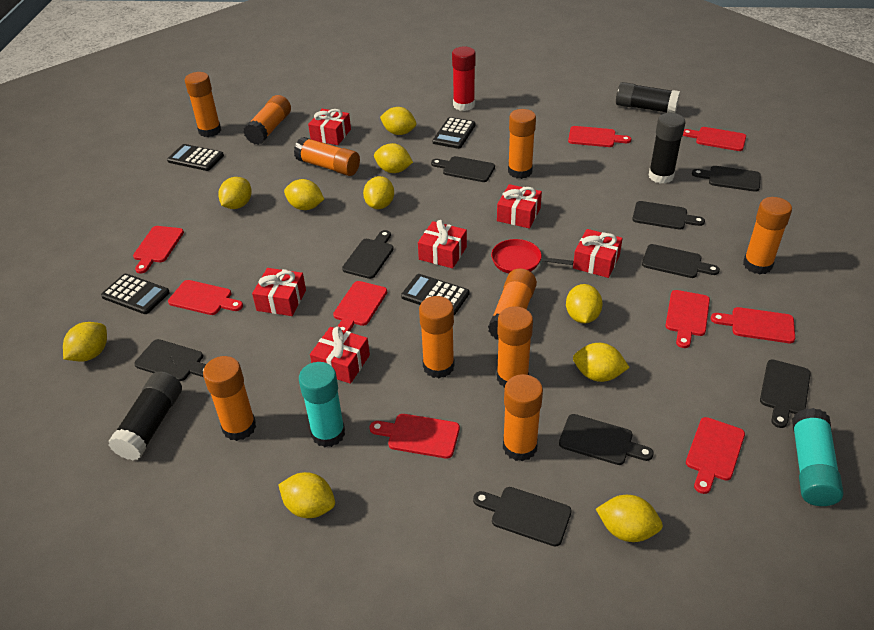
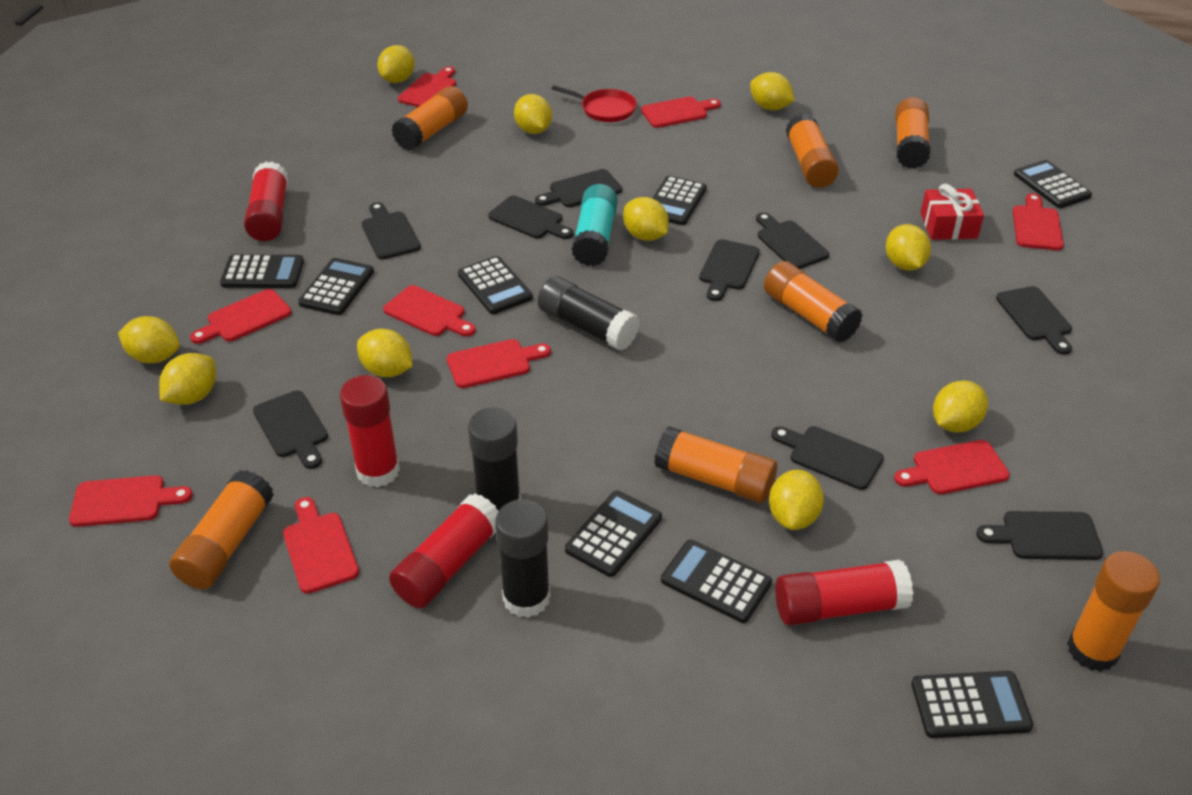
black calculator: 4 -> 8
orange glue stick: 10 -> 7
red gift: 6 -> 1
red glue stick: 1 -> 4
turquoise glue stick: 2 -> 1

